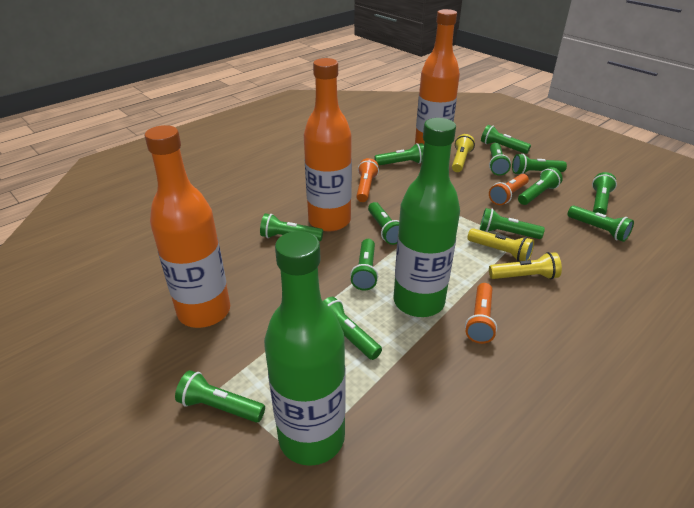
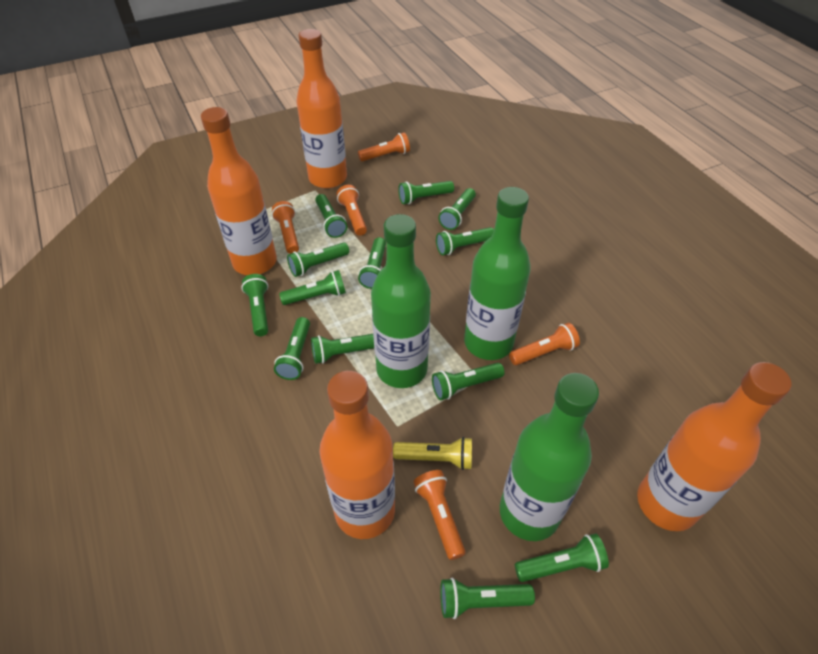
green bottle: 2 -> 3
orange bottle: 3 -> 4
orange flashlight: 3 -> 5
yellow flashlight: 3 -> 1

